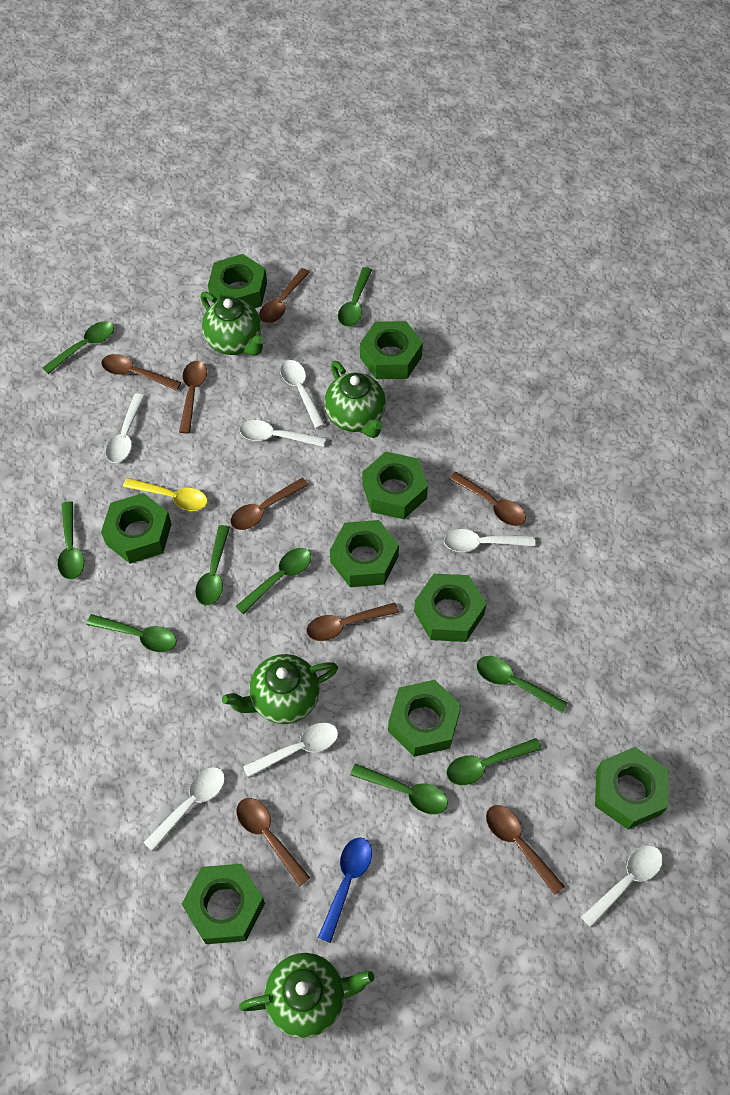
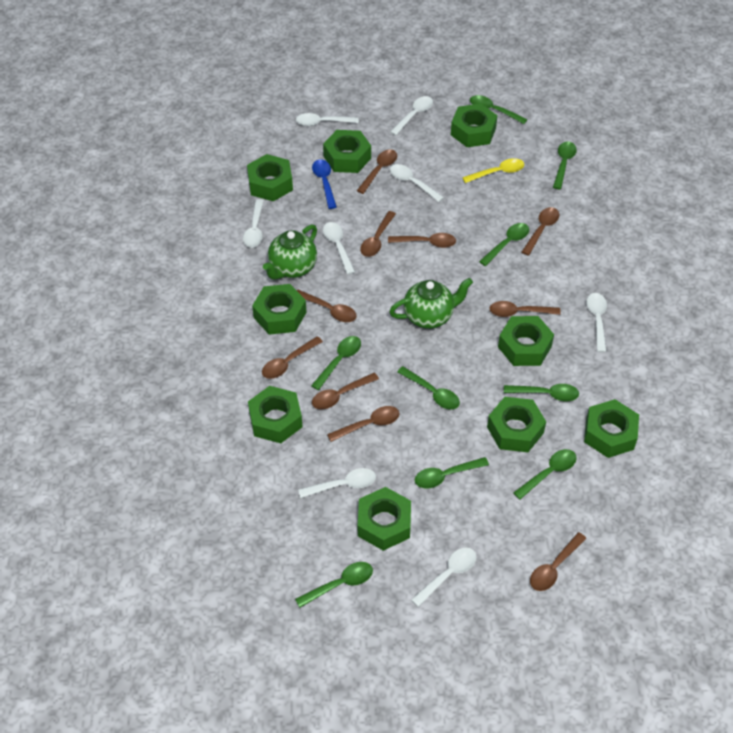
brown spoon: 8 -> 10
green teapot: 4 -> 2
white spoon: 7 -> 8

